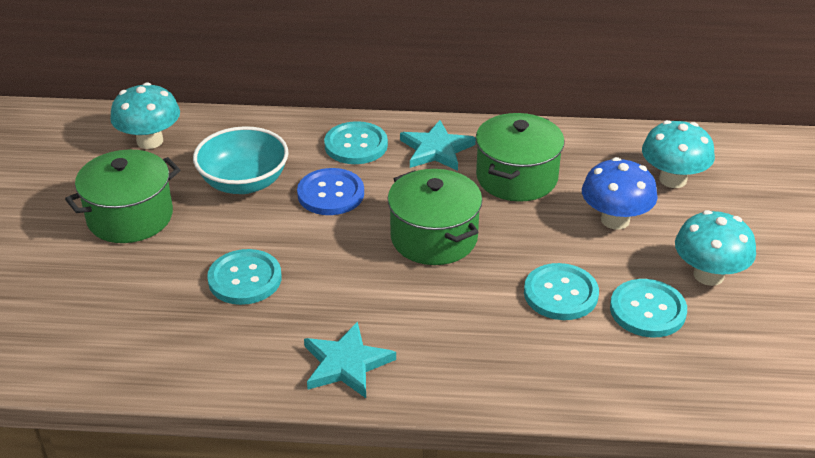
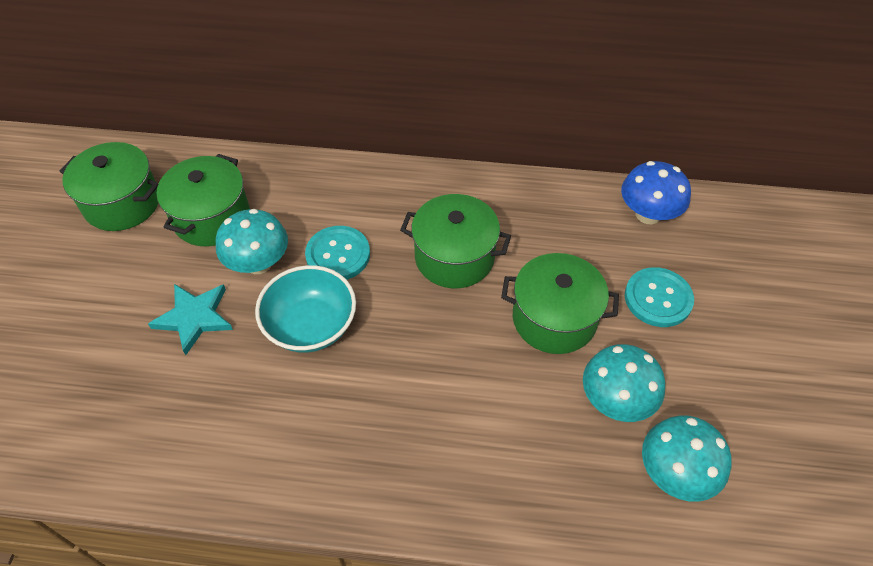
blue button: 1 -> 0
green pot: 3 -> 4
turquoise button: 4 -> 2
turquoise star: 2 -> 1

